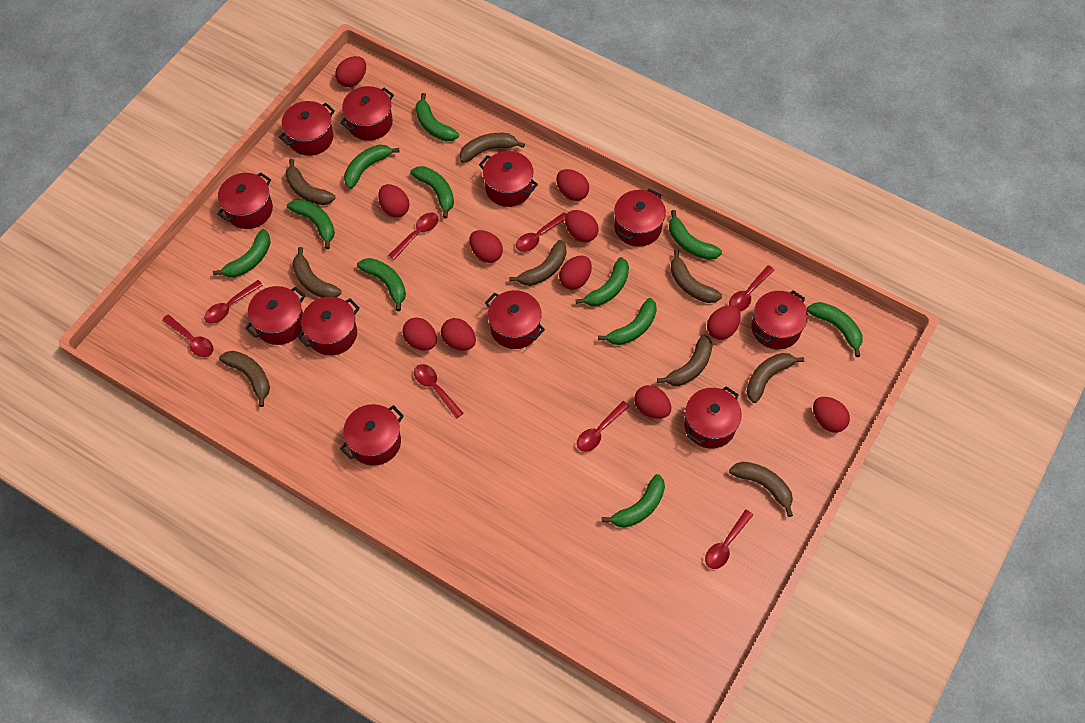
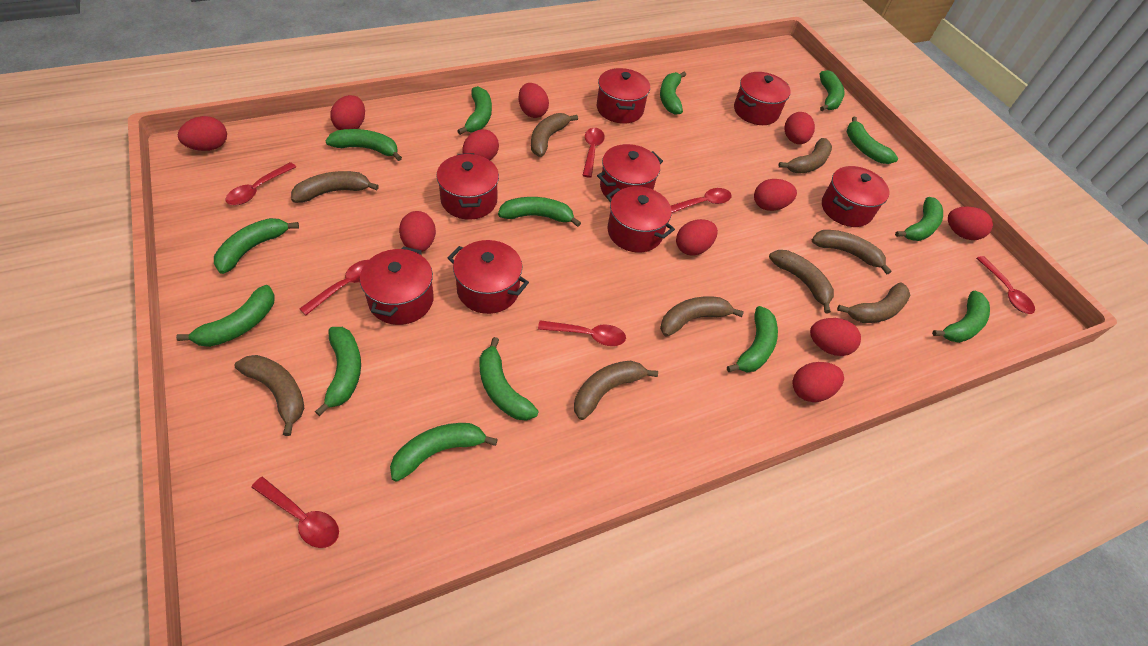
green banana: 11 -> 14
red pot: 11 -> 8
red spoon: 8 -> 7

